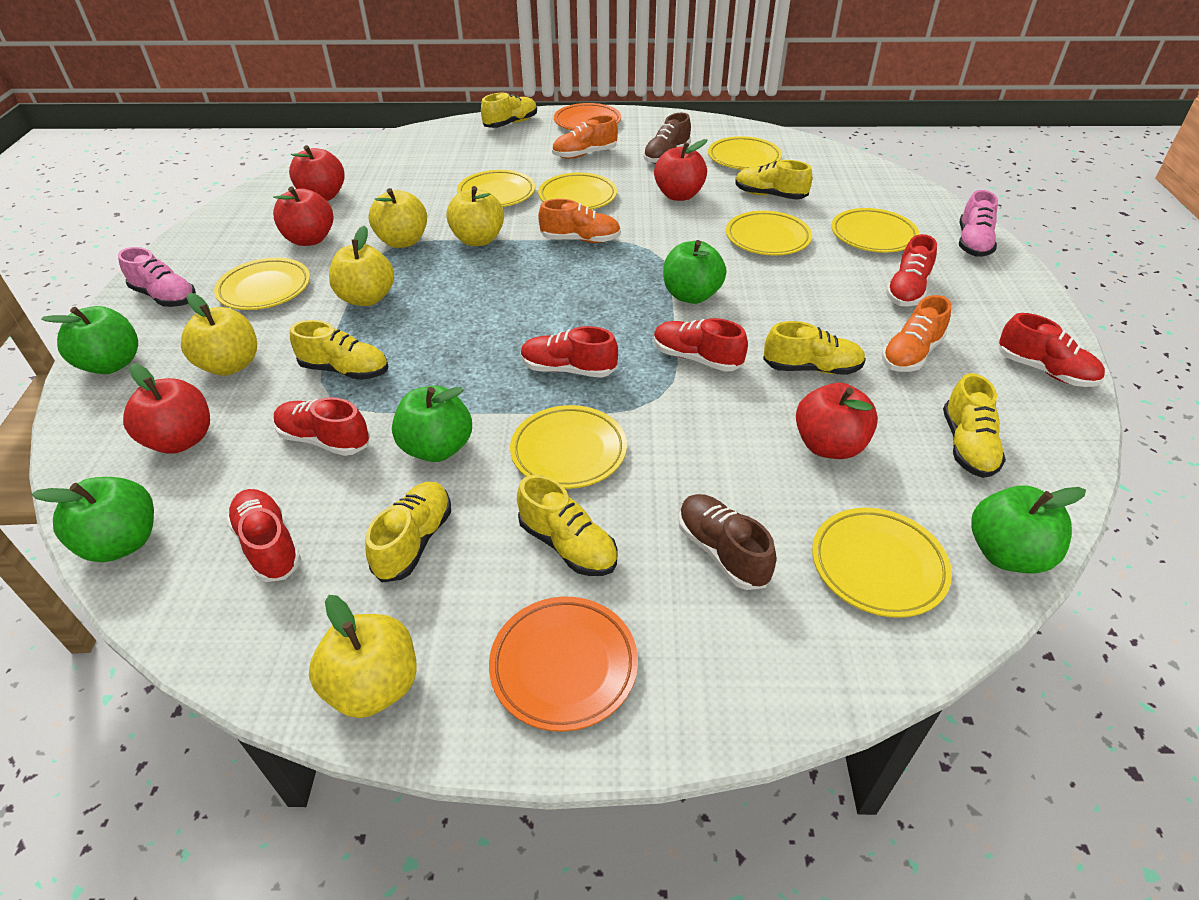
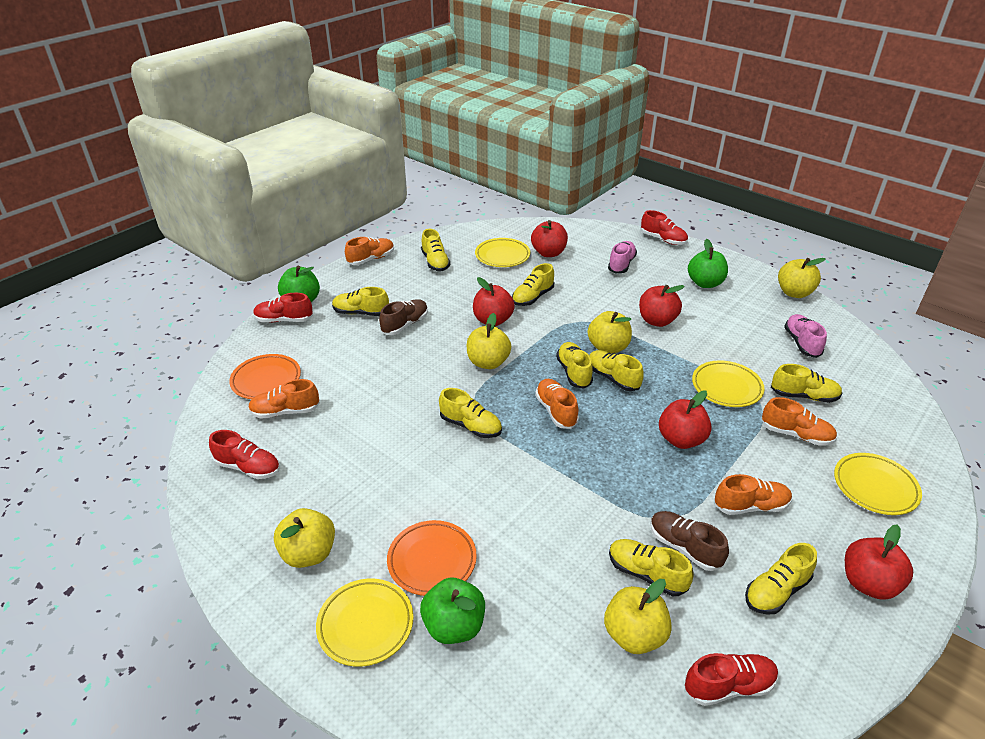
green apple: 5 -> 3
orange shoe: 3 -> 5
red shoe: 6 -> 4
yellow plate: 8 -> 4
yellow shoe: 7 -> 9

